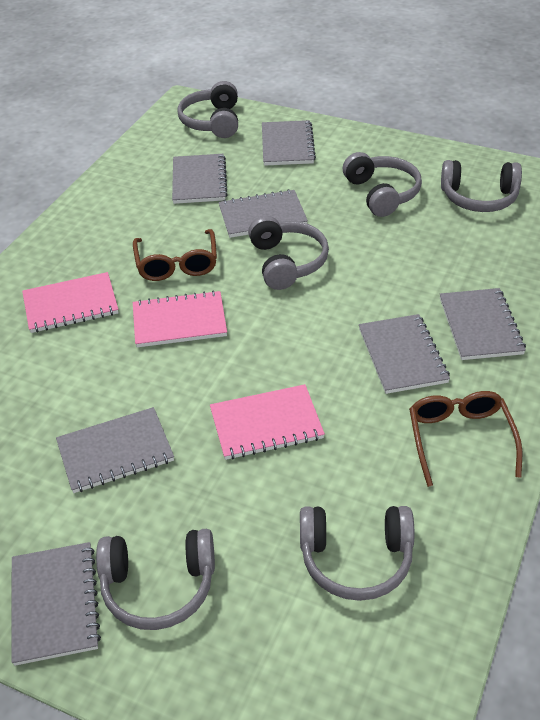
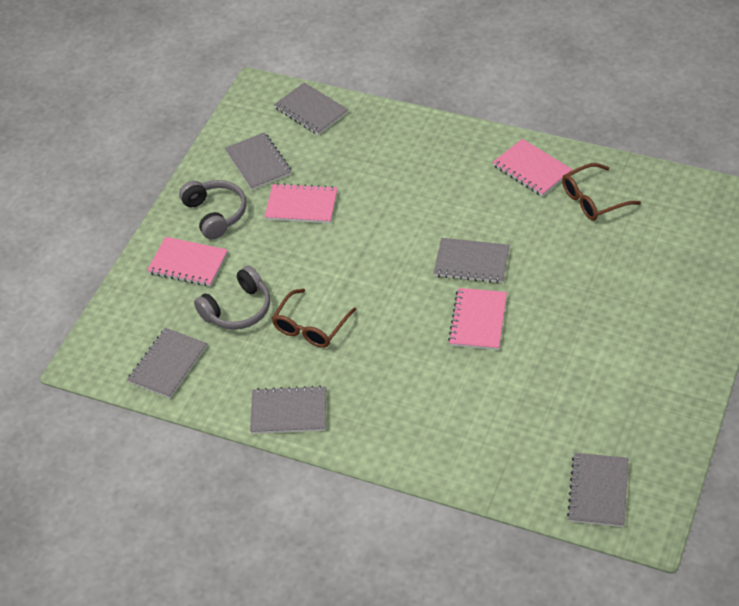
grey headphones: 6 -> 2
grey notebook: 7 -> 6
pink notebook: 3 -> 4

